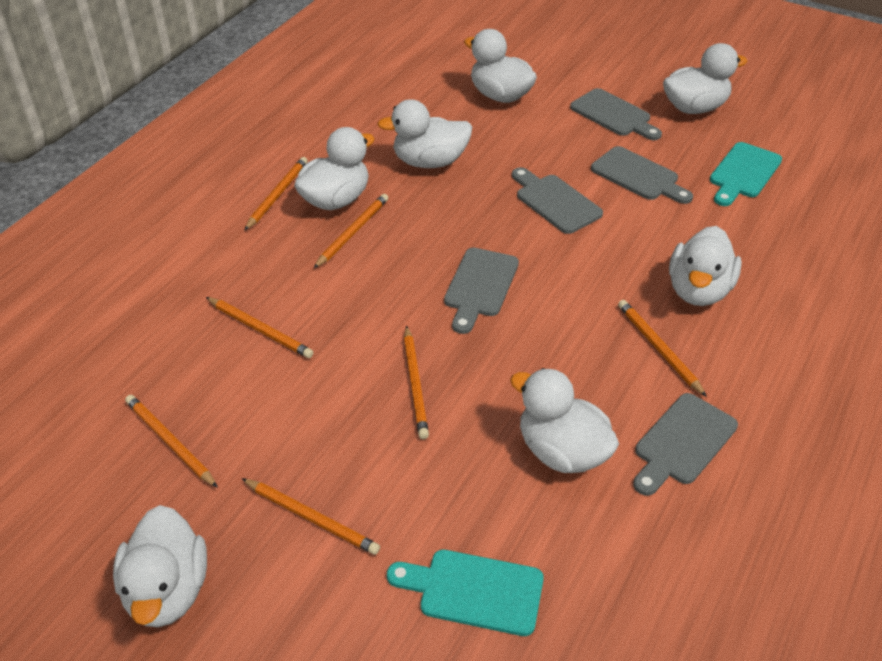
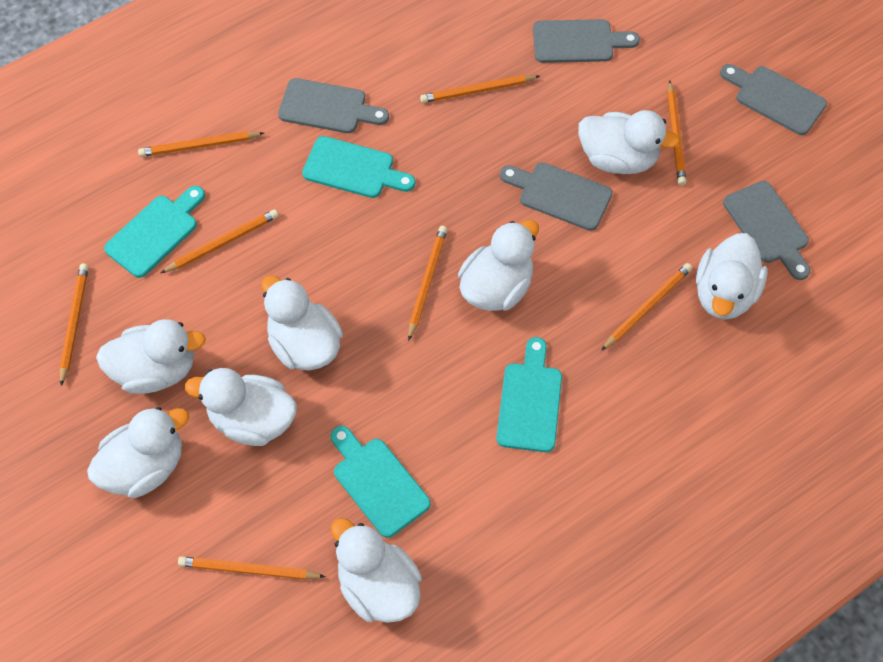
orange pencil: 7 -> 8
turquoise cutting board: 2 -> 4
white duck: 7 -> 8

